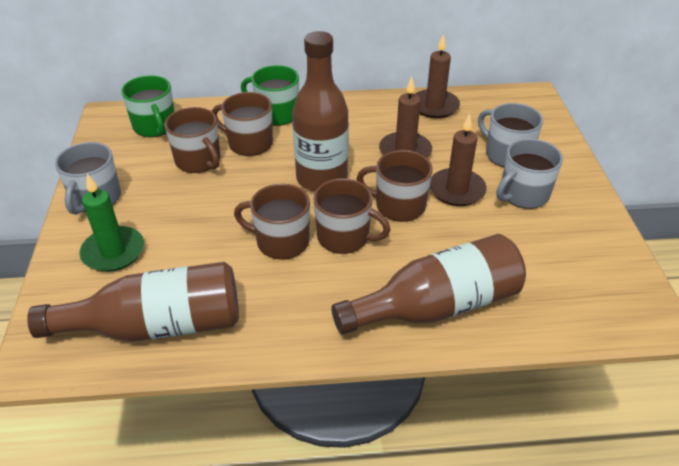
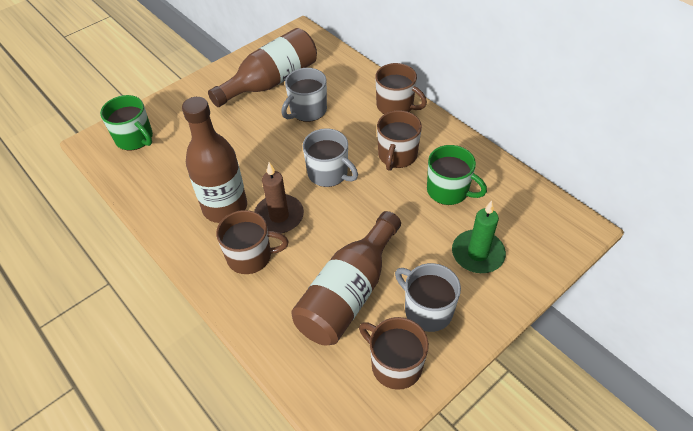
brown candle: 3 -> 1
brown mug: 5 -> 4

